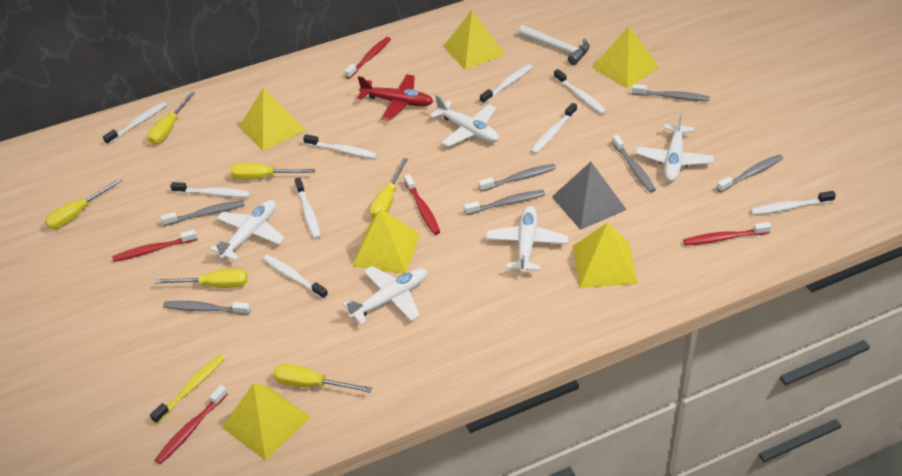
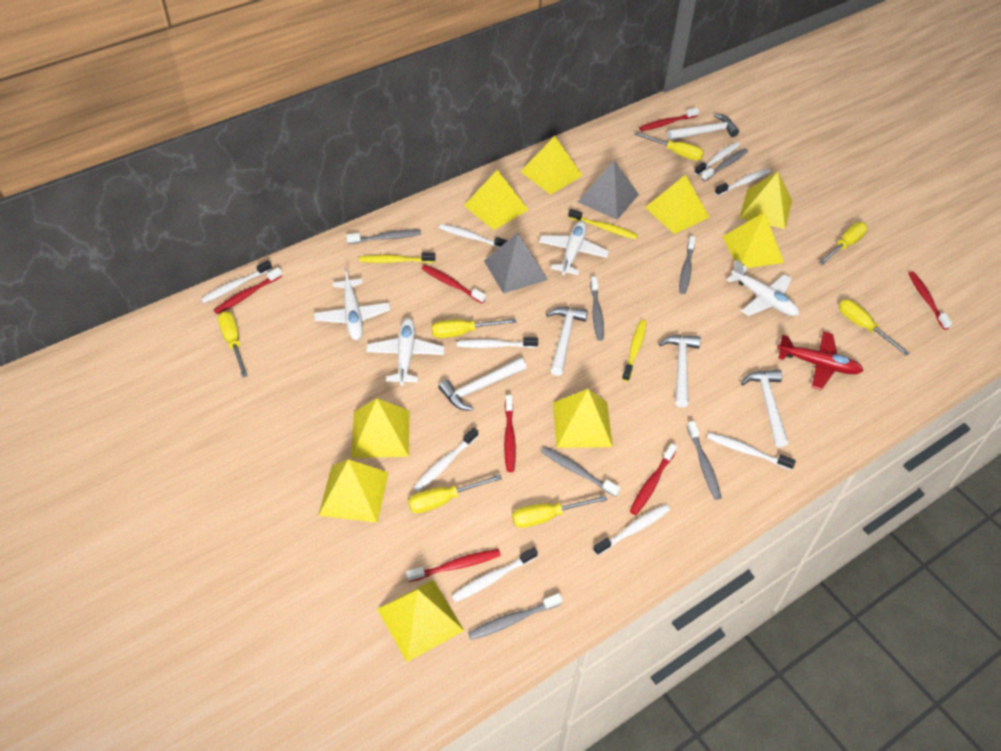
grey pyramid: 1 -> 2
red toothbrush: 5 -> 7
white hammer: 1 -> 5
white plane: 5 -> 4
yellow pyramid: 6 -> 9
yellow screwdriver: 6 -> 7
yellow toothbrush: 1 -> 3

